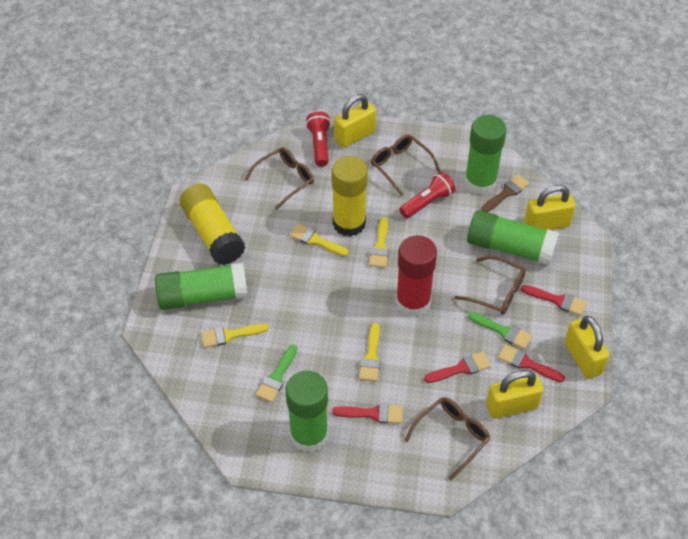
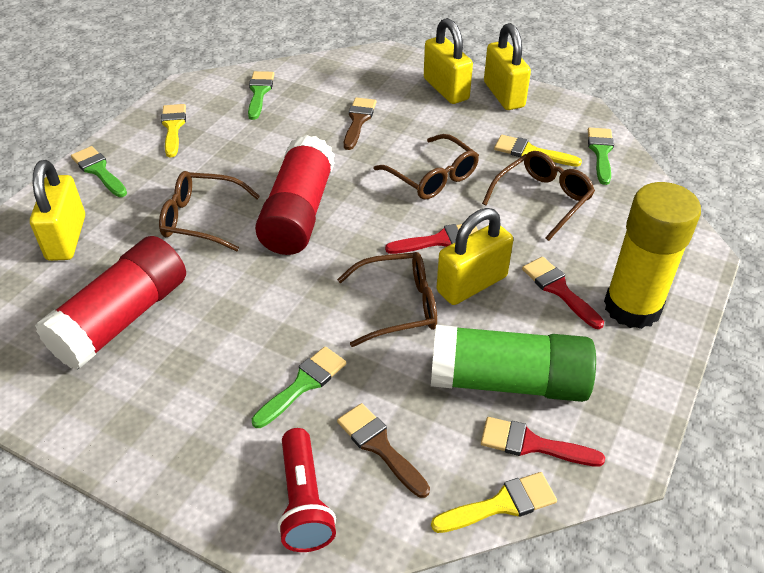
brown brush: 1 -> 2
green brush: 2 -> 4
green glue stick: 4 -> 1
red brush: 4 -> 3
red flashlight: 2 -> 1
red glue stick: 1 -> 2
yellow brush: 4 -> 3
yellow glue stick: 2 -> 1

